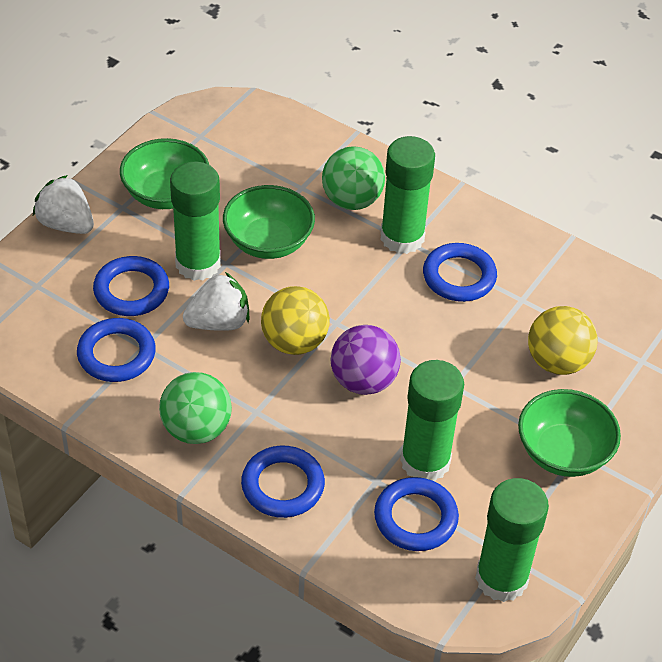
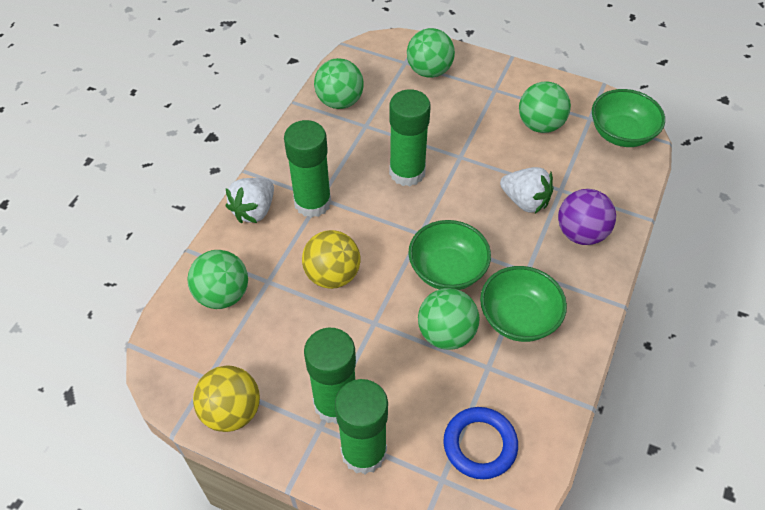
blue ring: 5 -> 1
green ball: 2 -> 5

